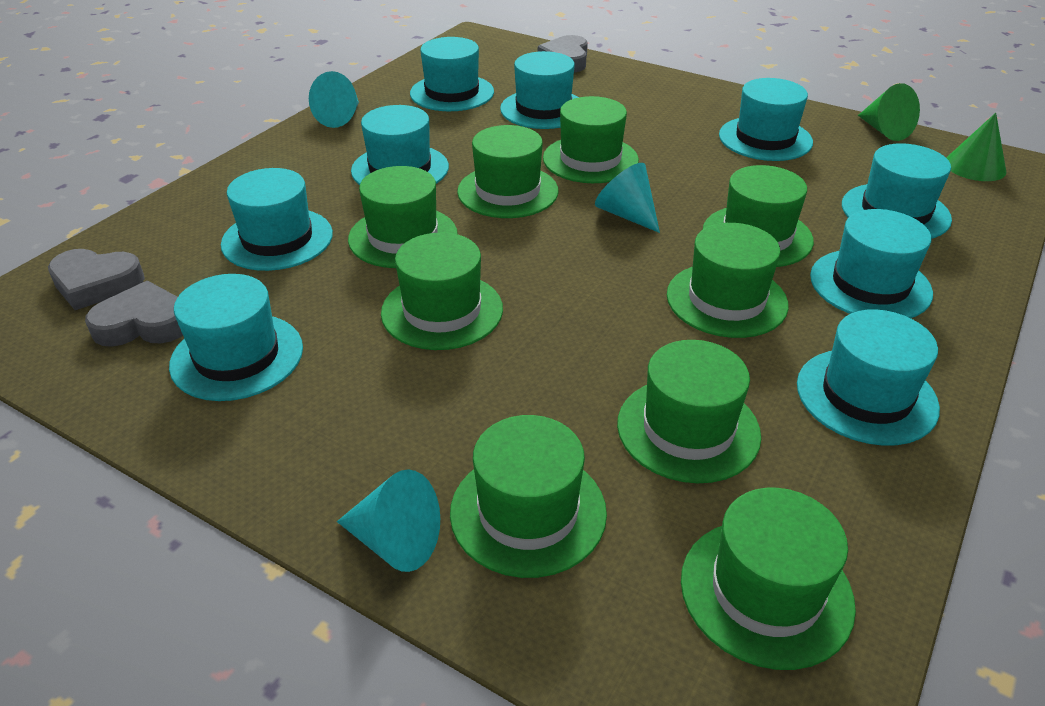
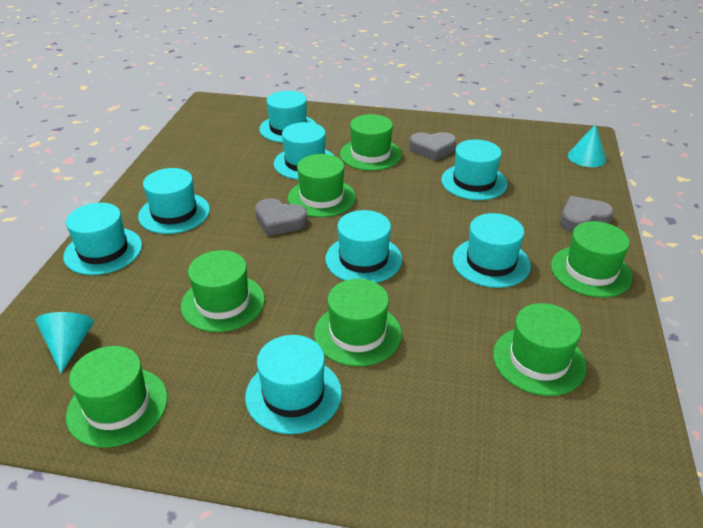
green cone: 2 -> 0
green hat: 9 -> 7
turquoise cone: 3 -> 2
turquoise hat: 9 -> 8

